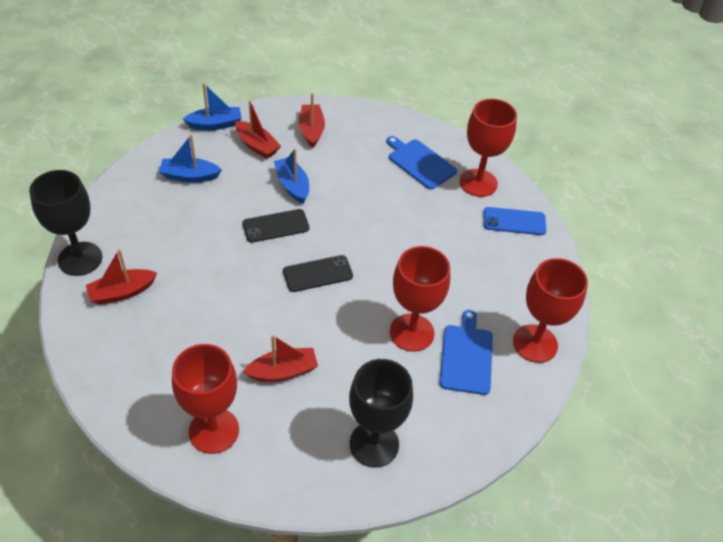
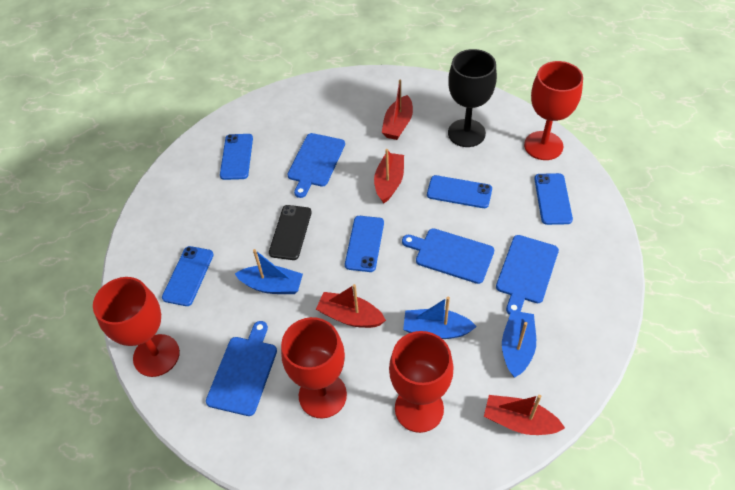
black goblet: 2 -> 1
black phone: 2 -> 1
blue cutting board: 2 -> 4
blue phone: 1 -> 5

